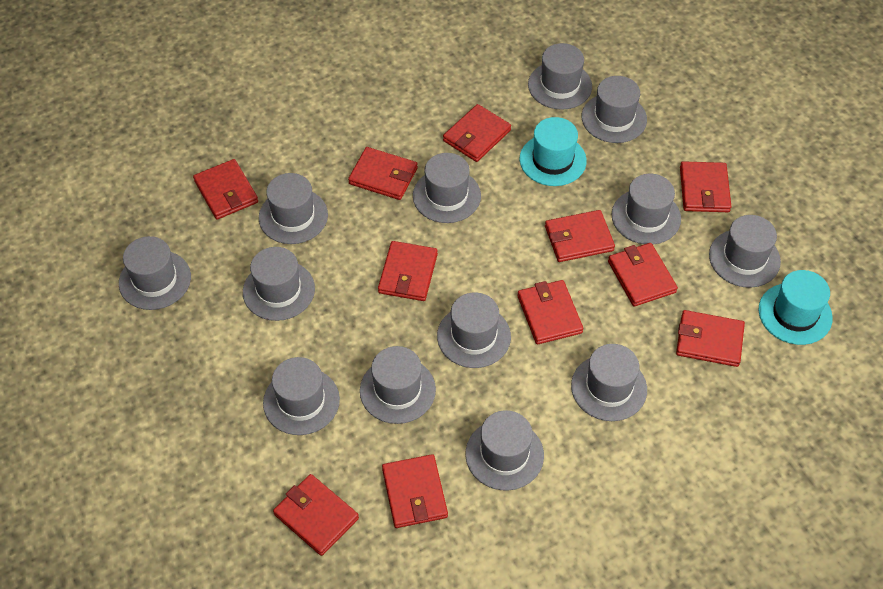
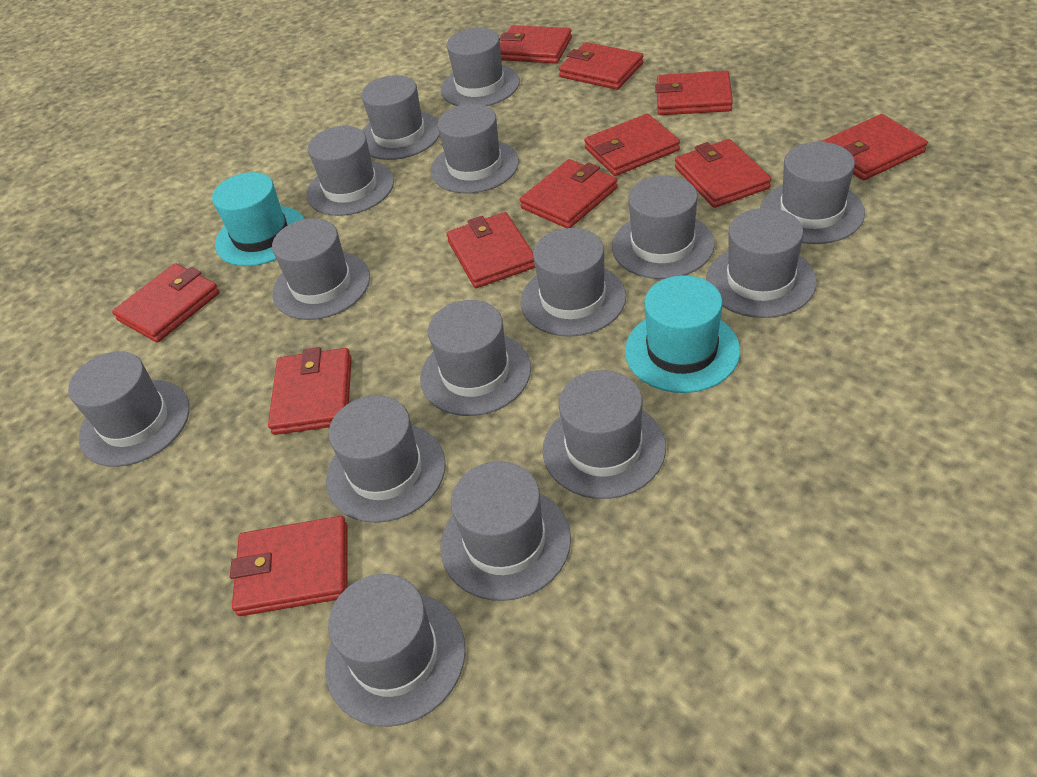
grey hat: 13 -> 15

